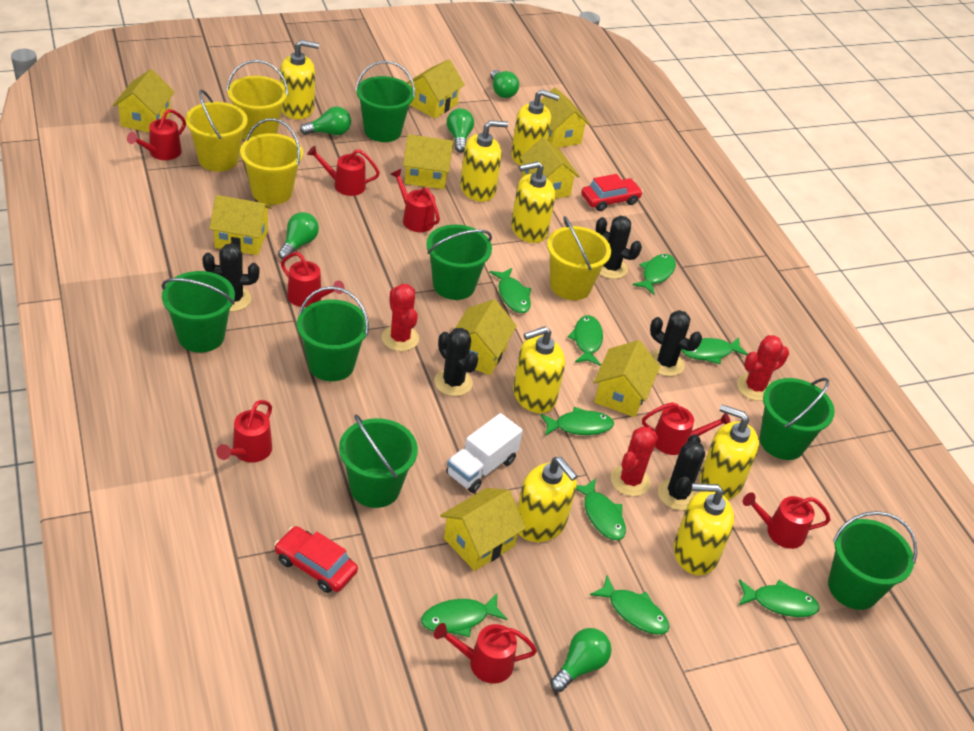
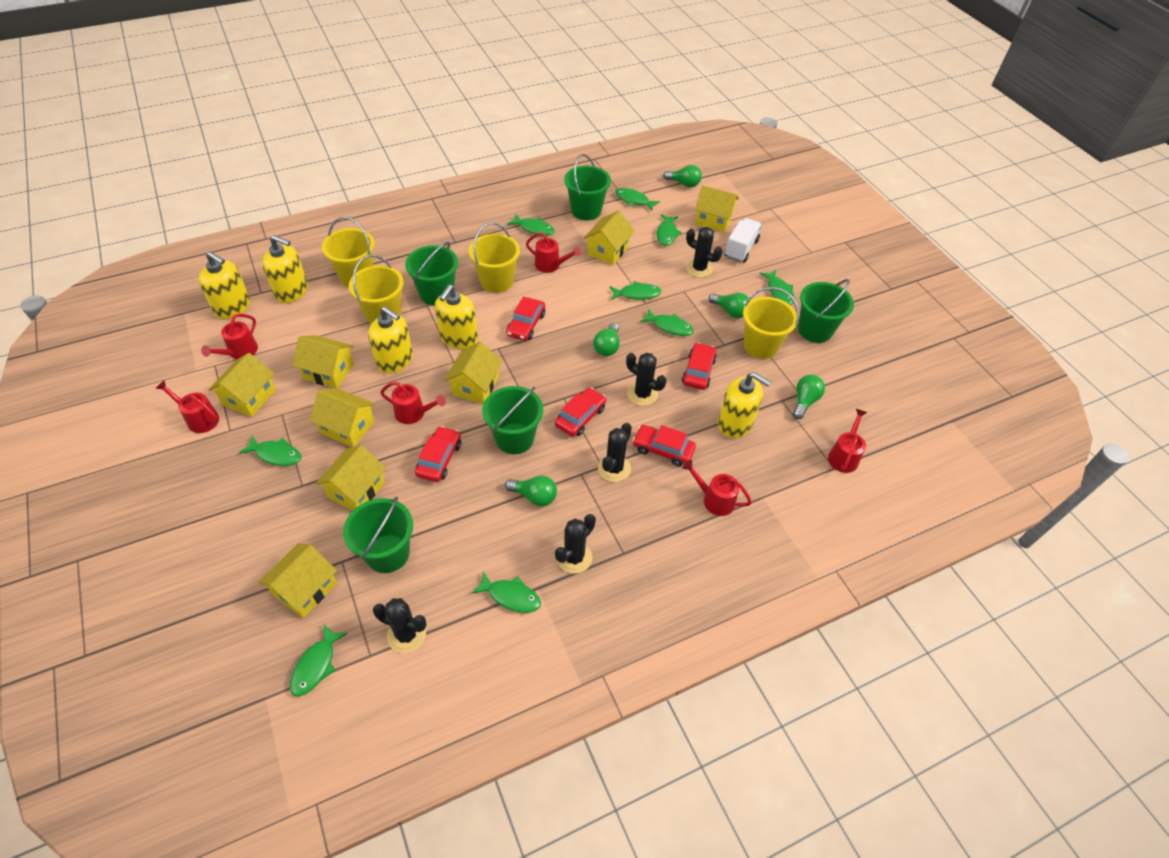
green bucket: 7 -> 5
red cactus: 3 -> 0
red car: 2 -> 5
red watering can: 8 -> 6
yellow house: 9 -> 8
yellow soap dispenser: 8 -> 5

